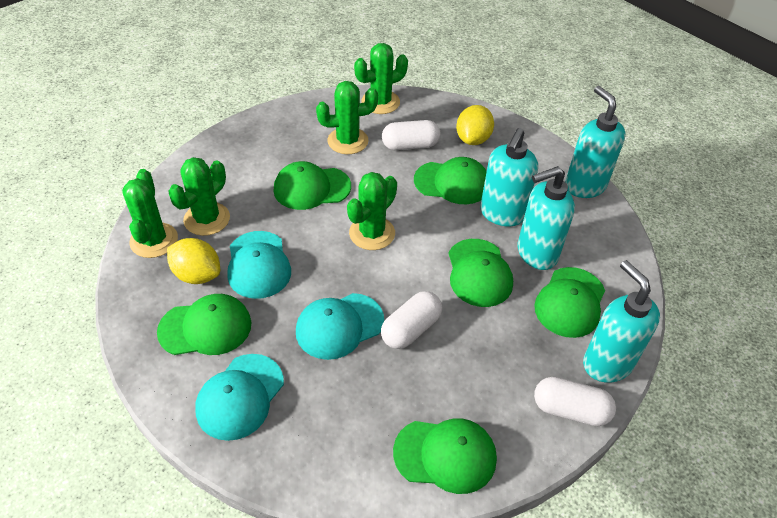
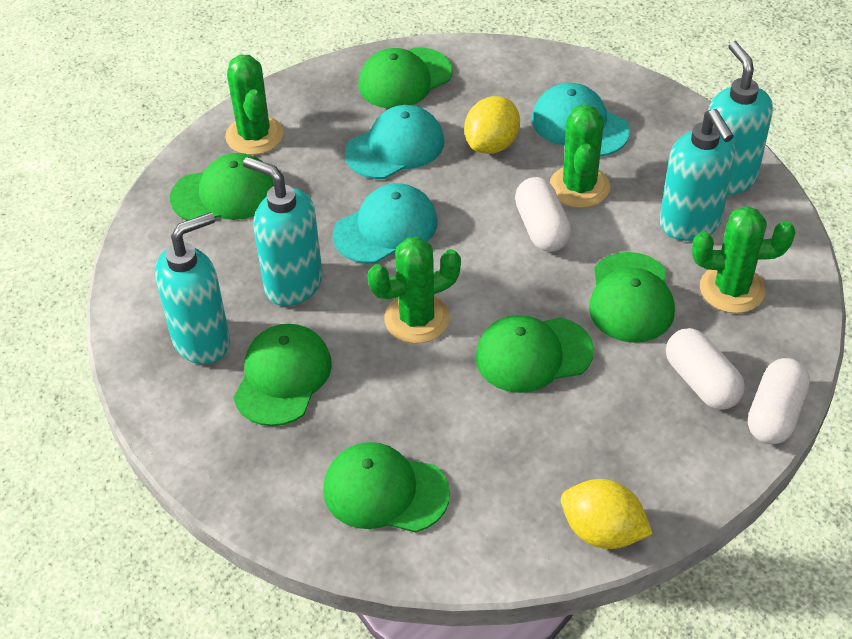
green cactus: 5 -> 4

